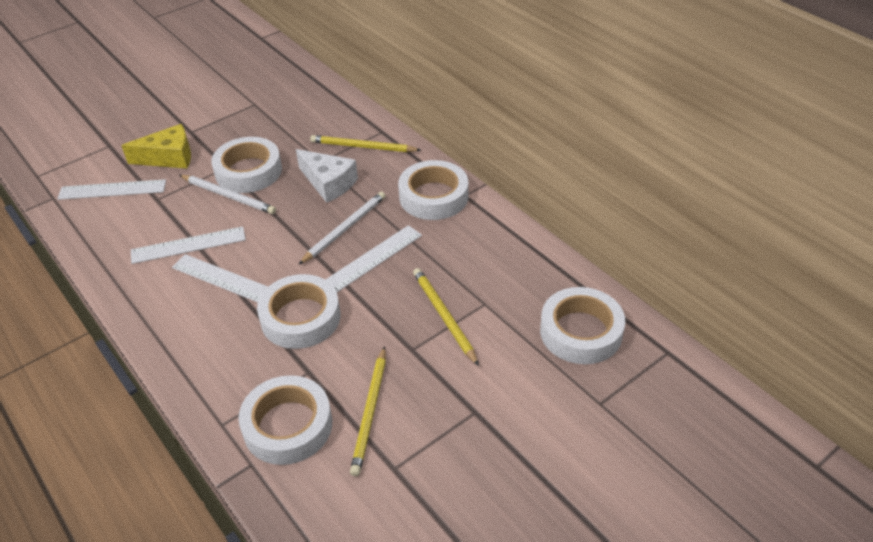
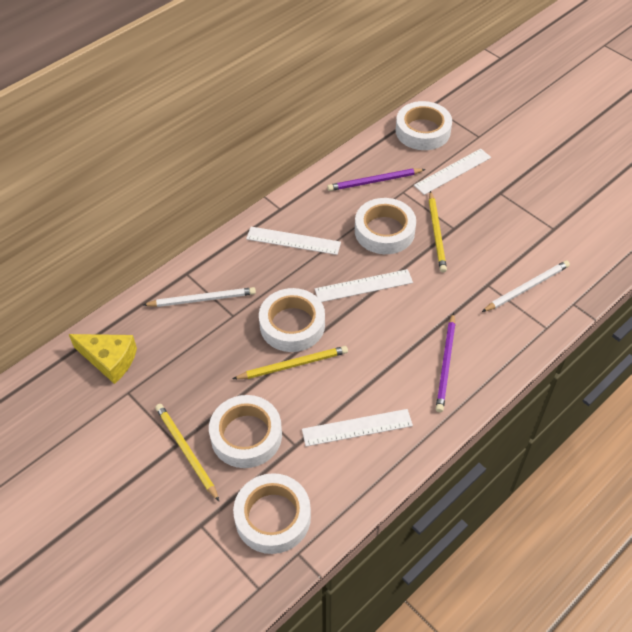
purple pencil: 0 -> 2
white cheese: 1 -> 0

